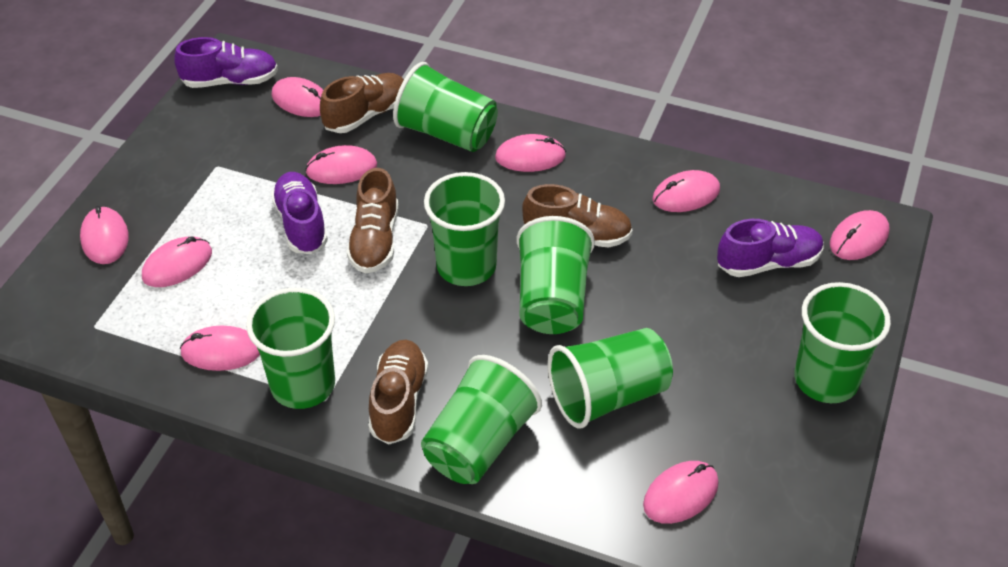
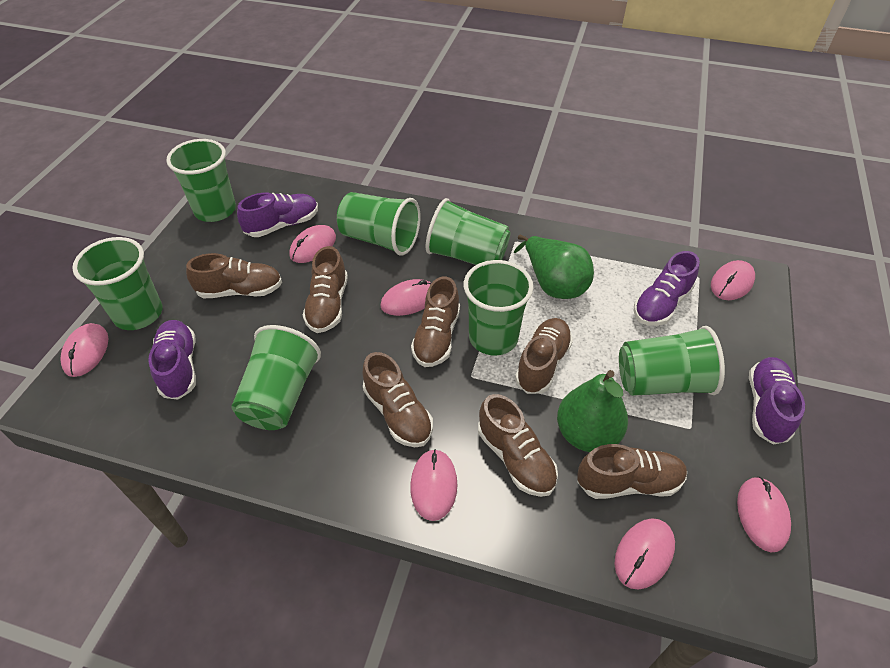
brown shoe: 4 -> 7
green pear: 0 -> 2
pink mouse: 9 -> 7
purple shoe: 3 -> 4

